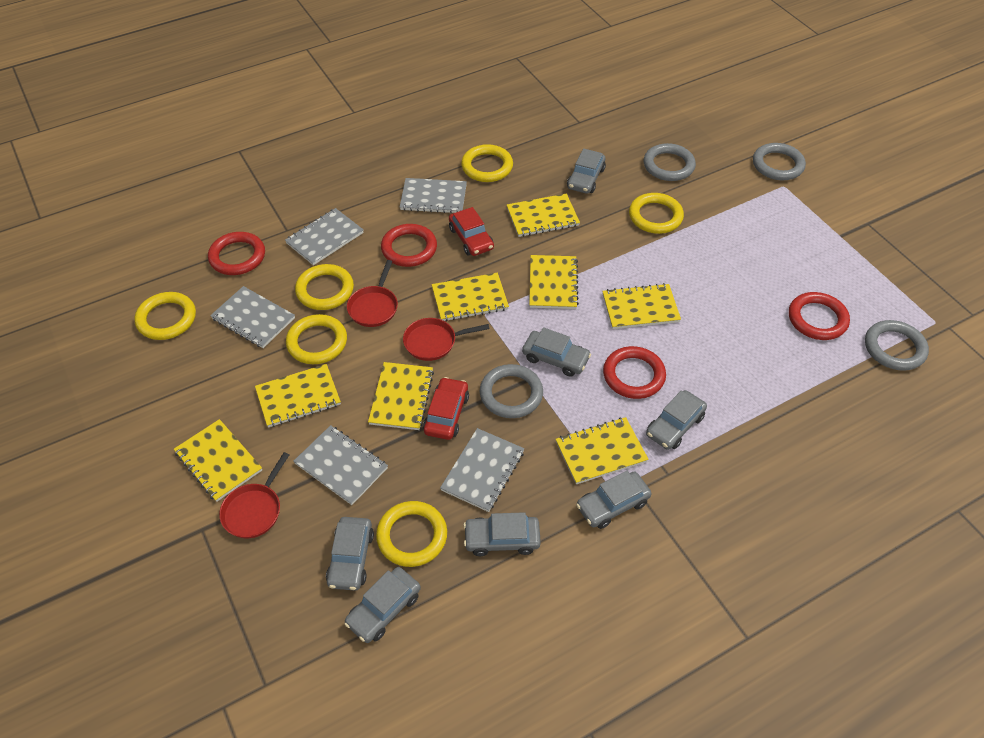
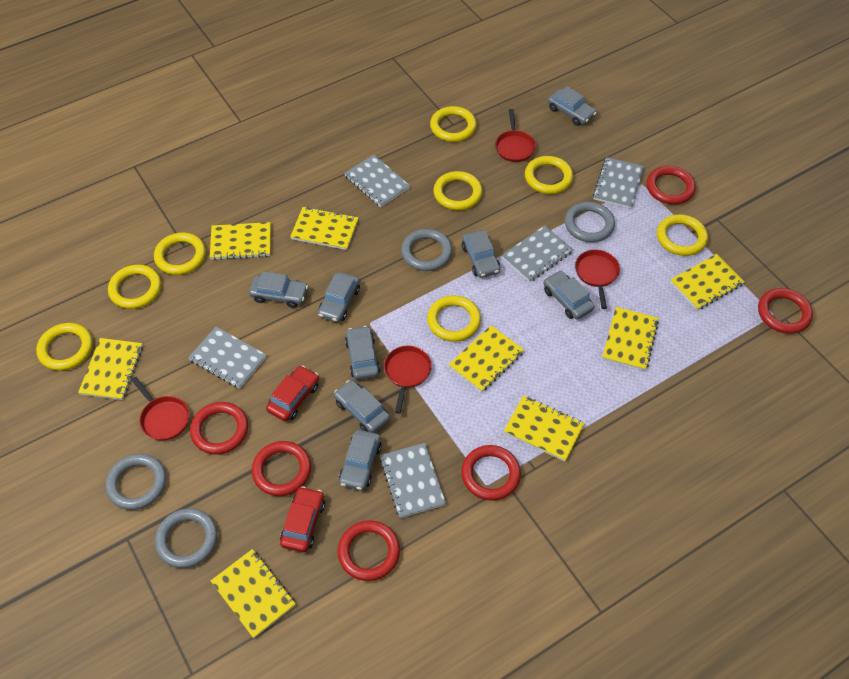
grey car: 7 -> 8
red pan: 3 -> 4
red ring: 4 -> 6
yellow ring: 6 -> 8

